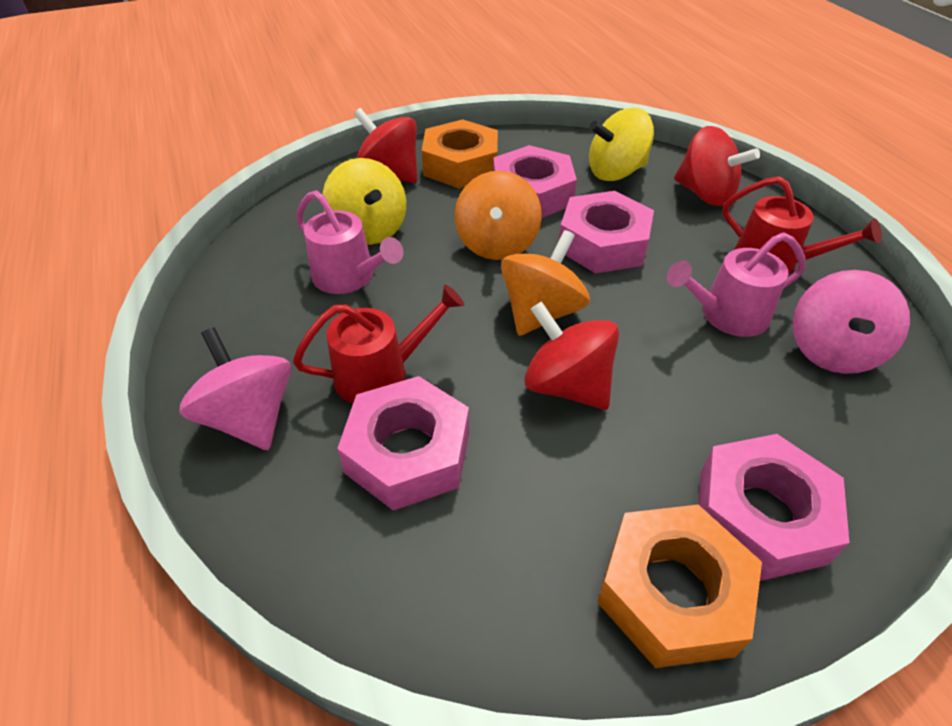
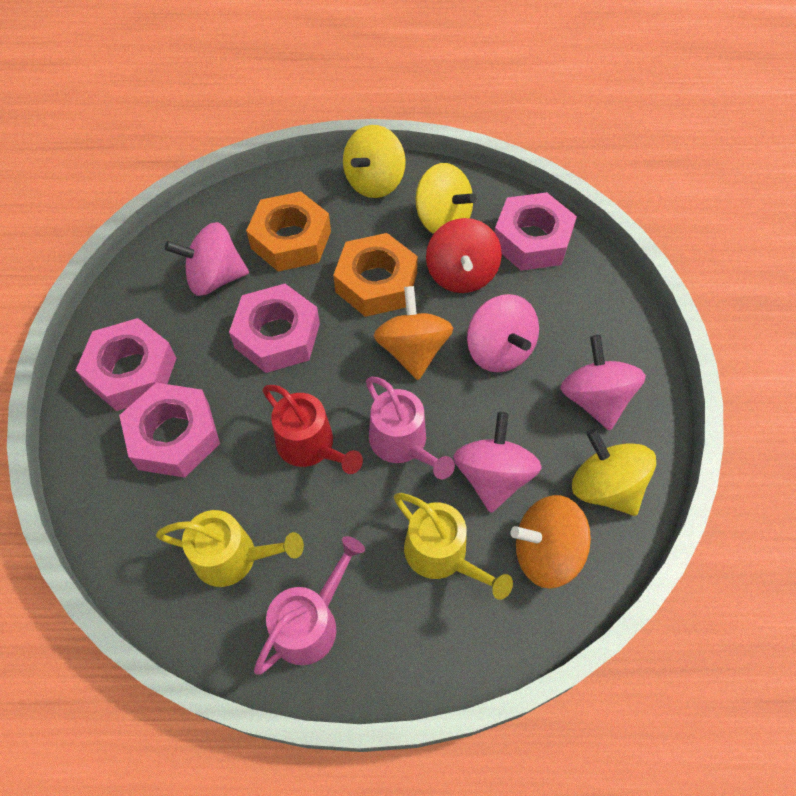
pink spinning top: 2 -> 4
red spinning top: 3 -> 1
red watering can: 2 -> 1
yellow spinning top: 2 -> 3
yellow watering can: 0 -> 2

